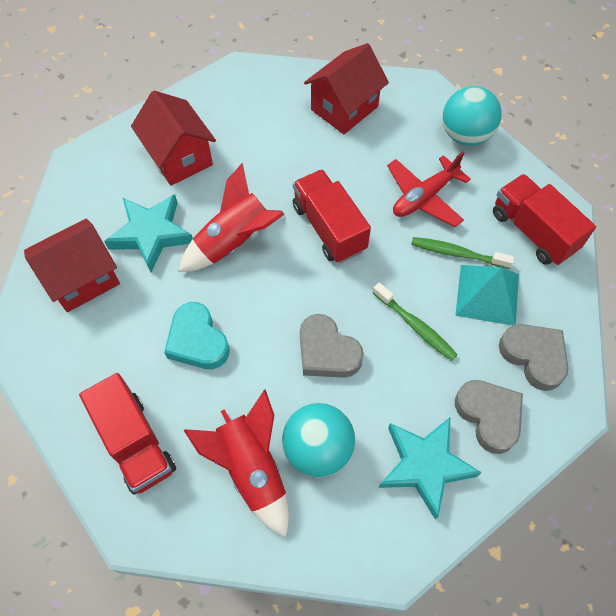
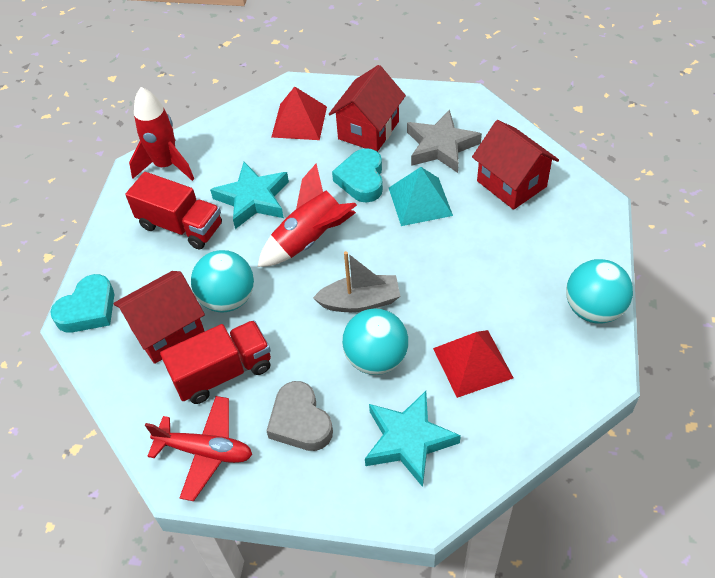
green toothbrush: 2 -> 0
grey boat: 0 -> 1
grey heart: 3 -> 1
grey star: 0 -> 1
red pyramid: 0 -> 2
red truck: 3 -> 2
turquoise ball: 2 -> 3
turquoise heart: 1 -> 2

